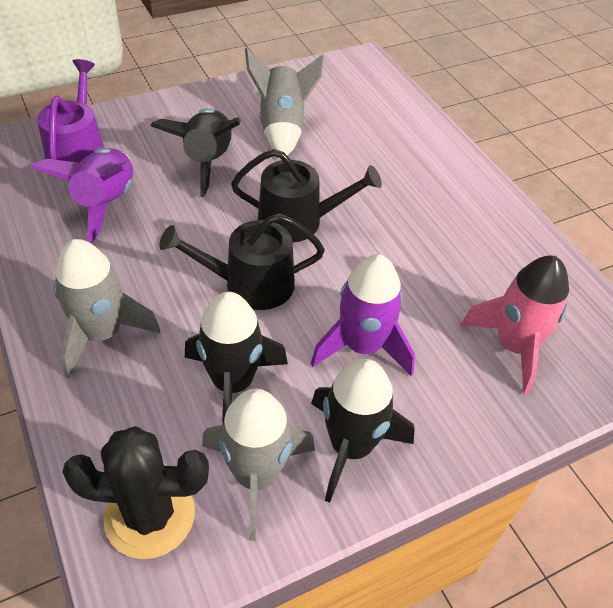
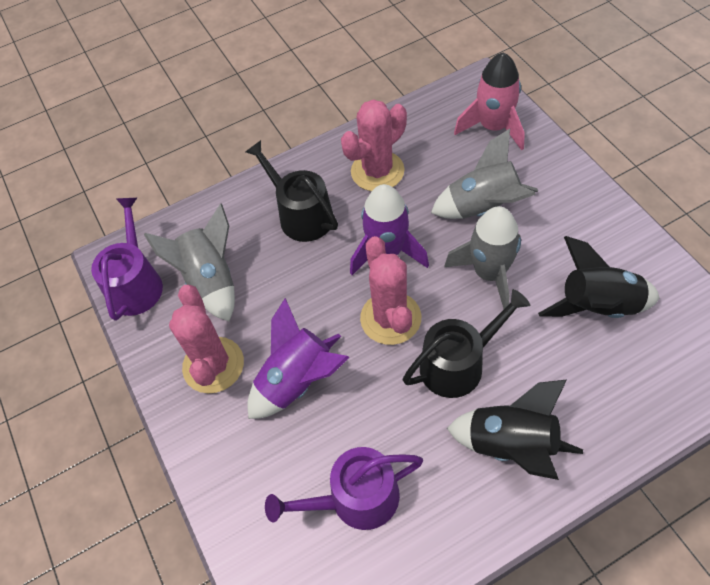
black cactus: 1 -> 0
black rocket: 3 -> 2
pink cactus: 0 -> 3
purple watering can: 1 -> 2

